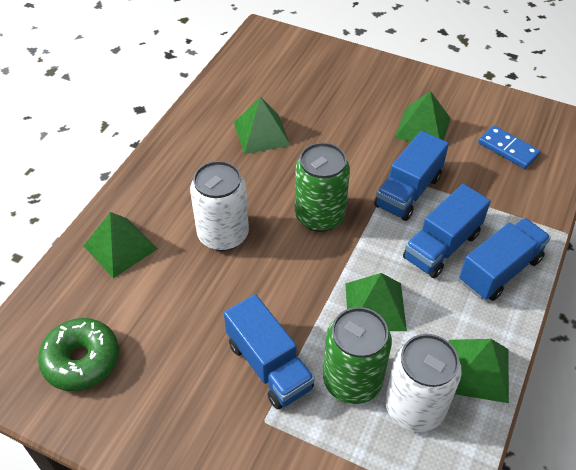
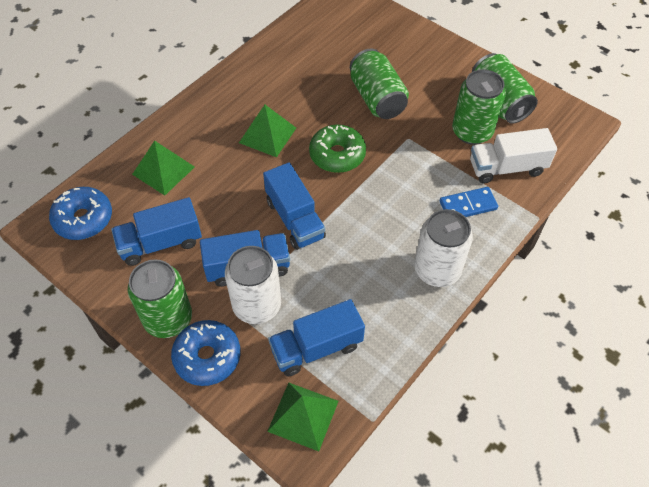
blue donut: 0 -> 2
green can: 2 -> 4
green pyramid: 5 -> 3
white truck: 0 -> 1

